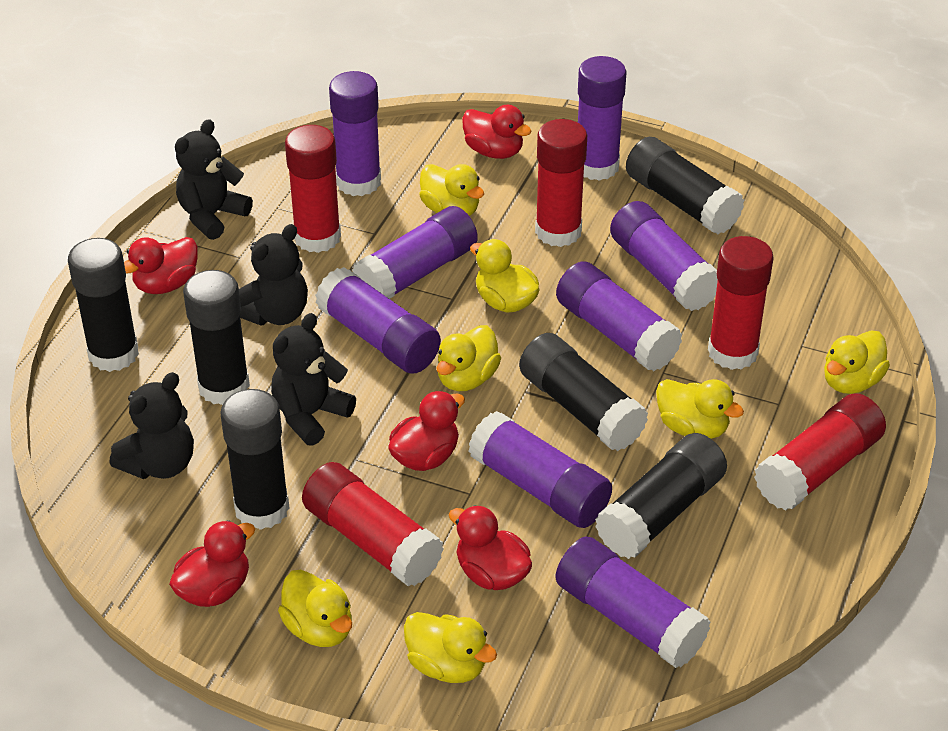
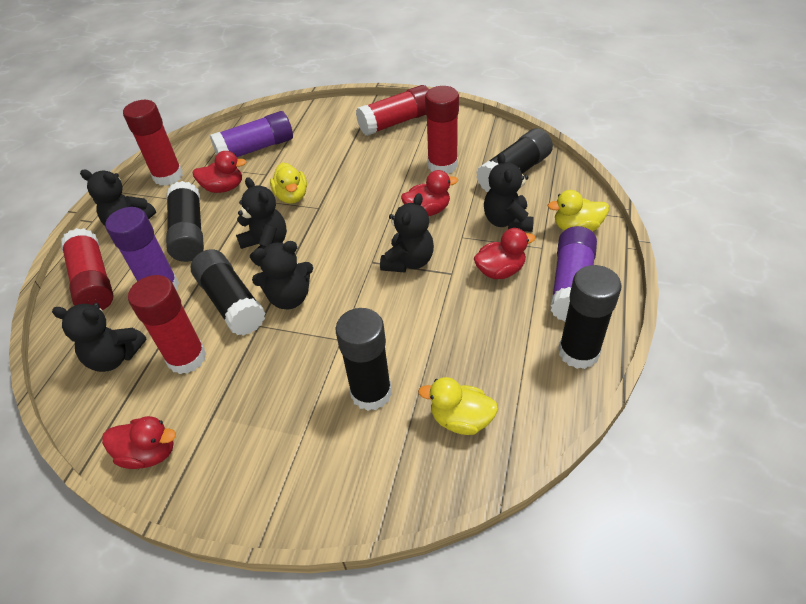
black glue stick: 6 -> 5
black teddy bear: 4 -> 6
purple glue stick: 8 -> 3
red duck: 5 -> 4
yellow duck: 7 -> 3

